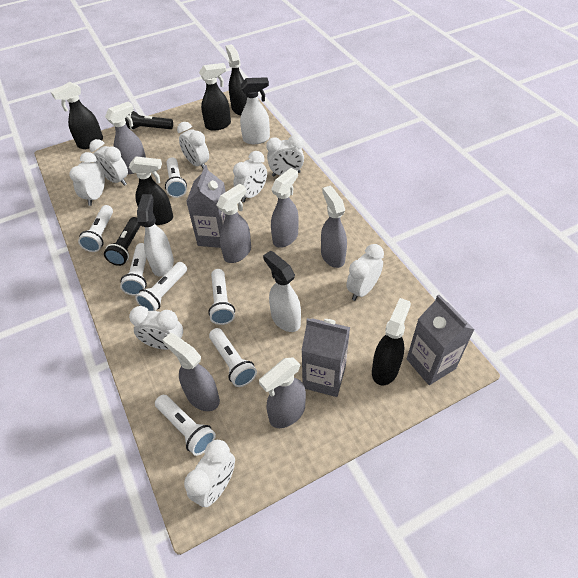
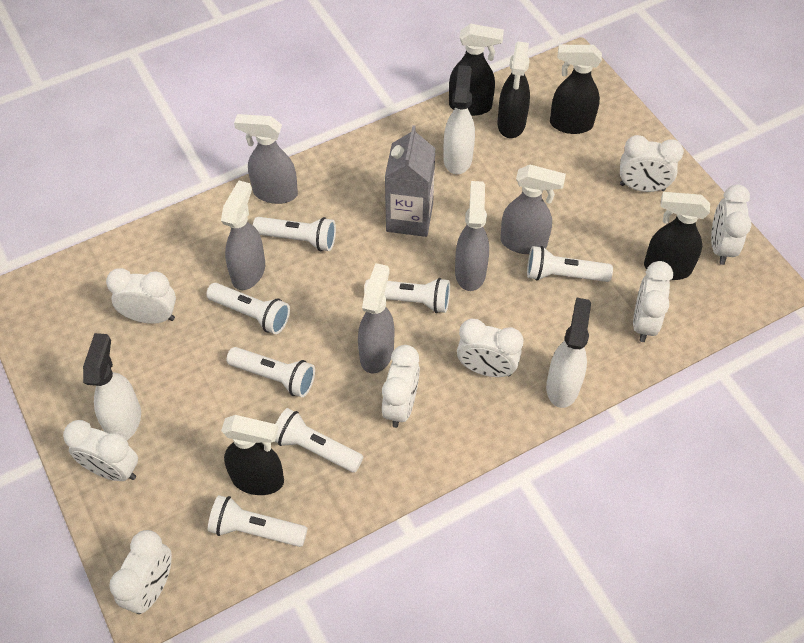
black flashlight: 2 -> 0
grey carton: 3 -> 1
grey spray bottle: 6 -> 5

